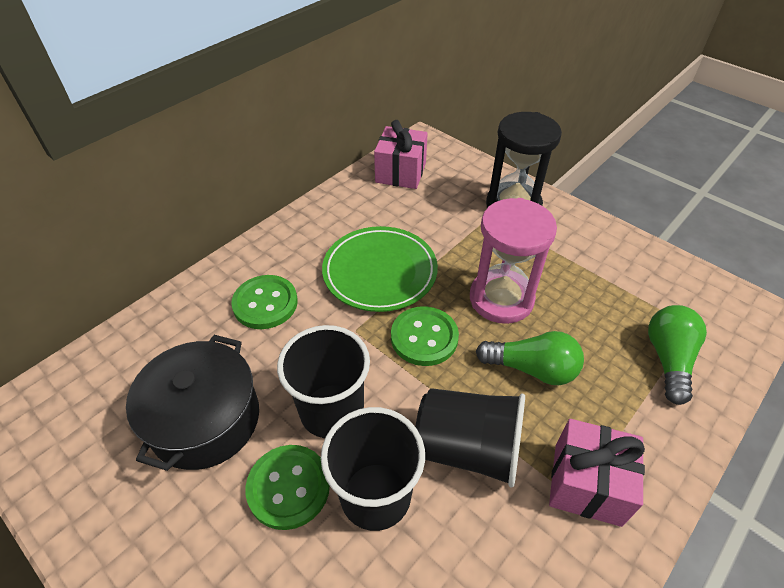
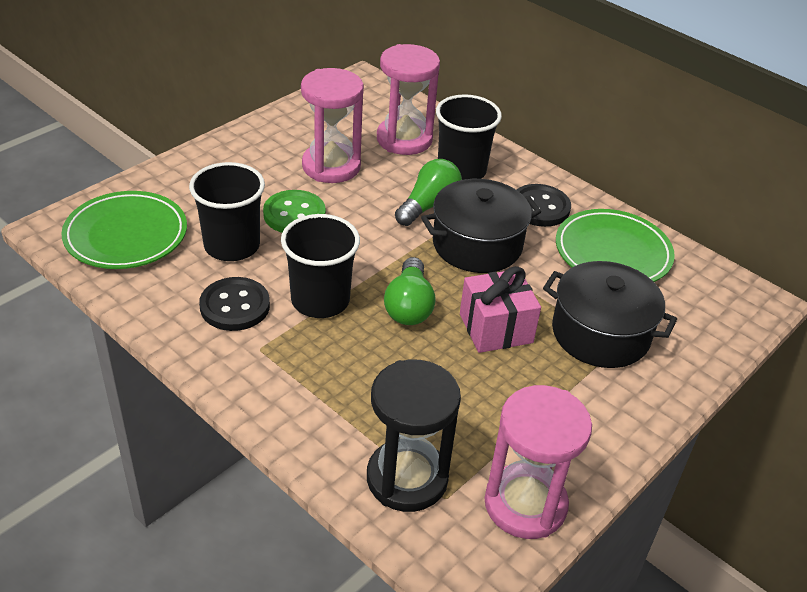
black button: 0 -> 2
black pot: 1 -> 2
green button: 3 -> 1
green plate: 1 -> 2
pink gift: 2 -> 1
pink hourglass: 1 -> 3

